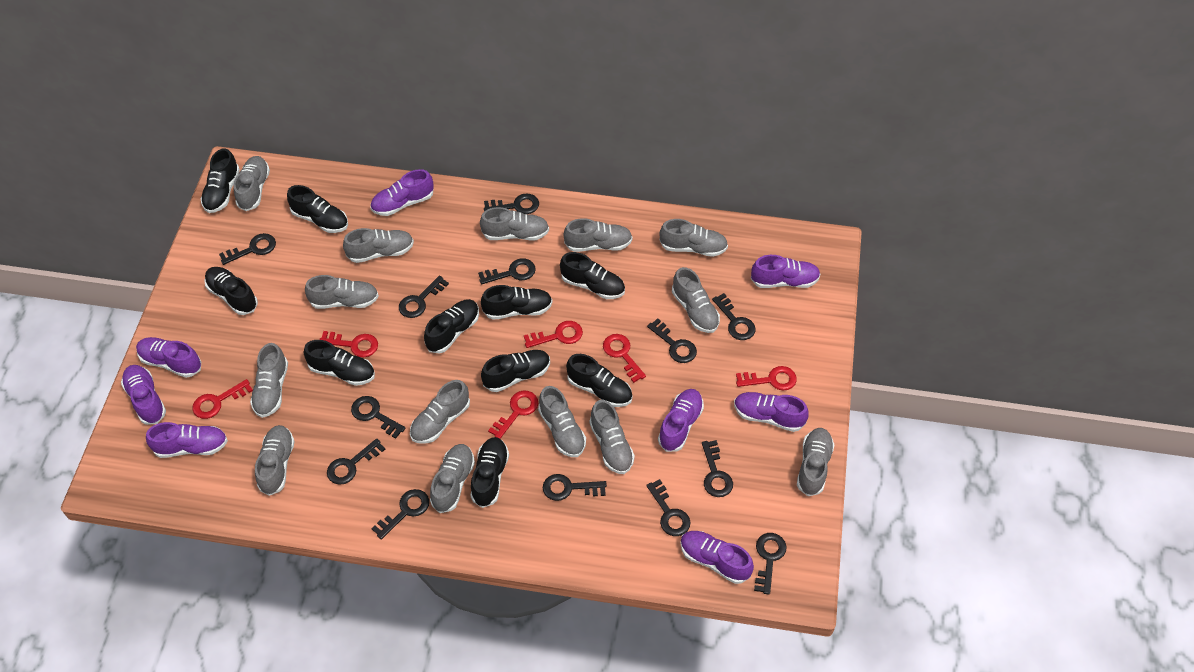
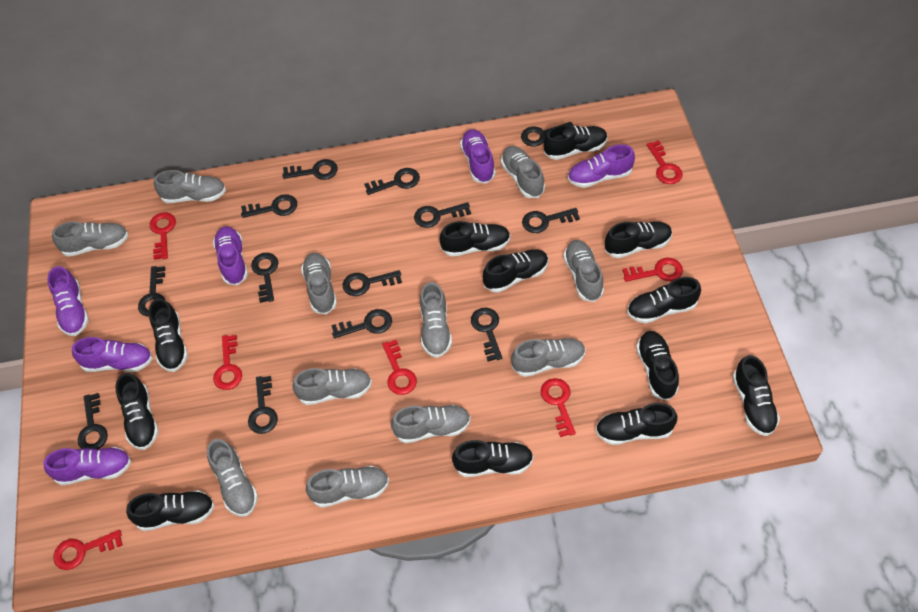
black shoe: 10 -> 12
grey shoe: 14 -> 11
purple shoe: 8 -> 6
red key: 6 -> 7

